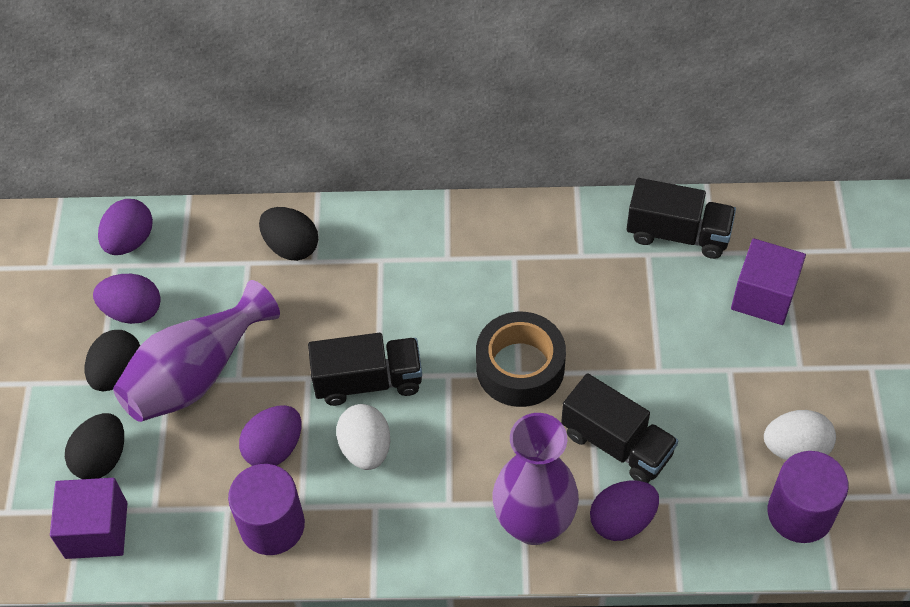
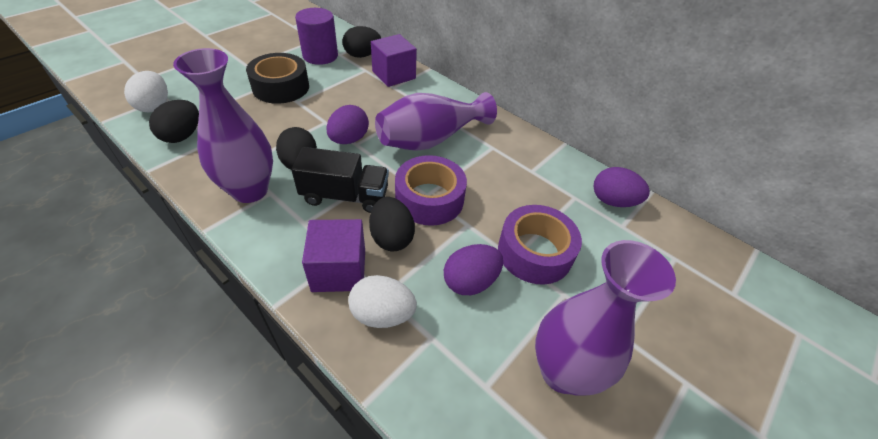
black egg: 3 -> 4
black truck: 3 -> 1
purple cylinder: 2 -> 1
purple egg: 4 -> 3
purple tape: 0 -> 2
purple vase: 2 -> 3

